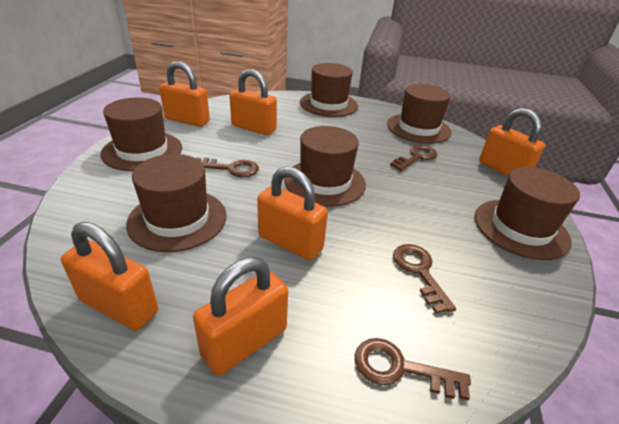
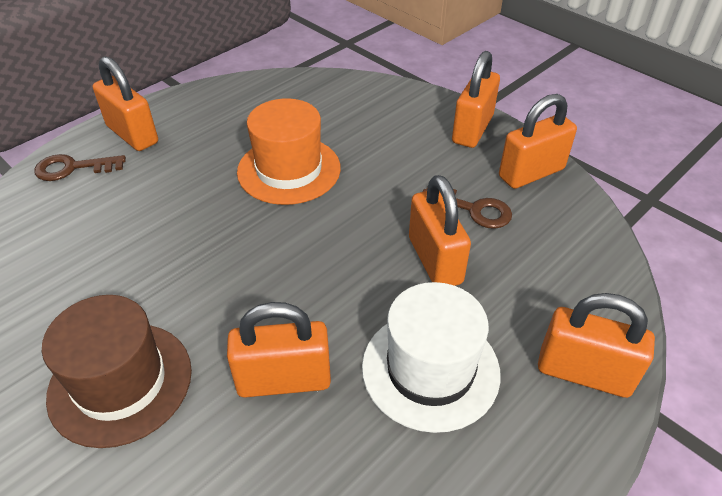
brown hat: 6 -> 1
brown key: 4 -> 2
orange hat: 0 -> 1
white hat: 0 -> 1

